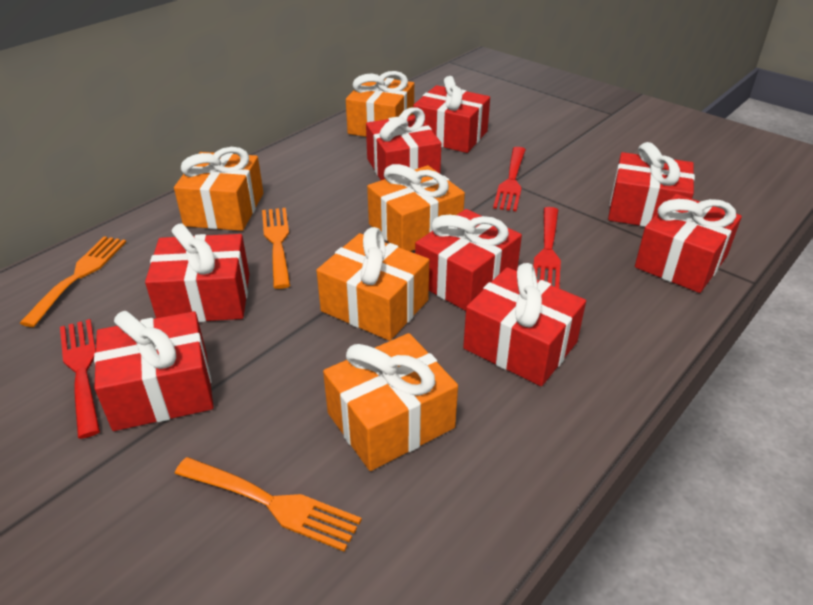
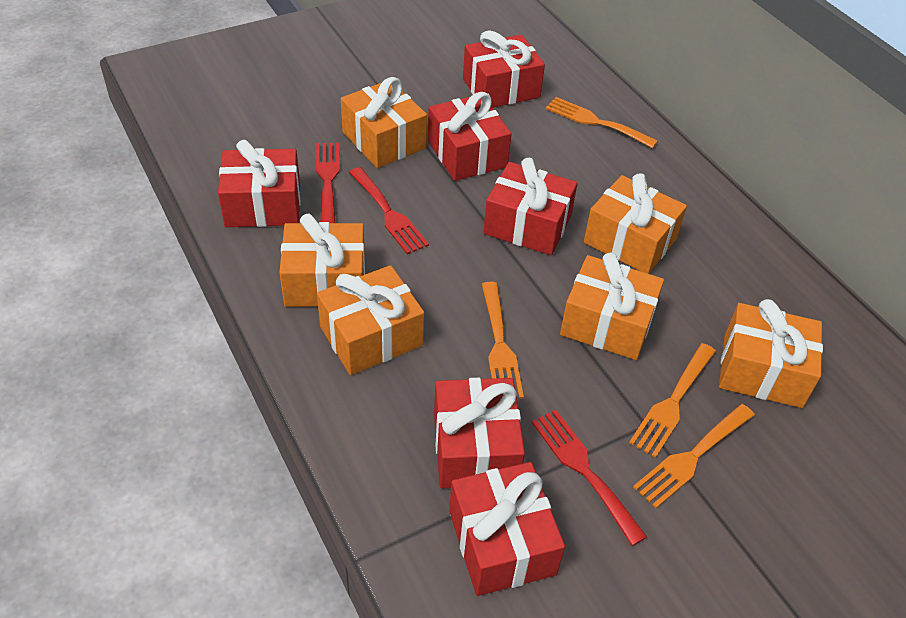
orange fork: 3 -> 4
orange gift: 5 -> 6
red gift: 8 -> 6

